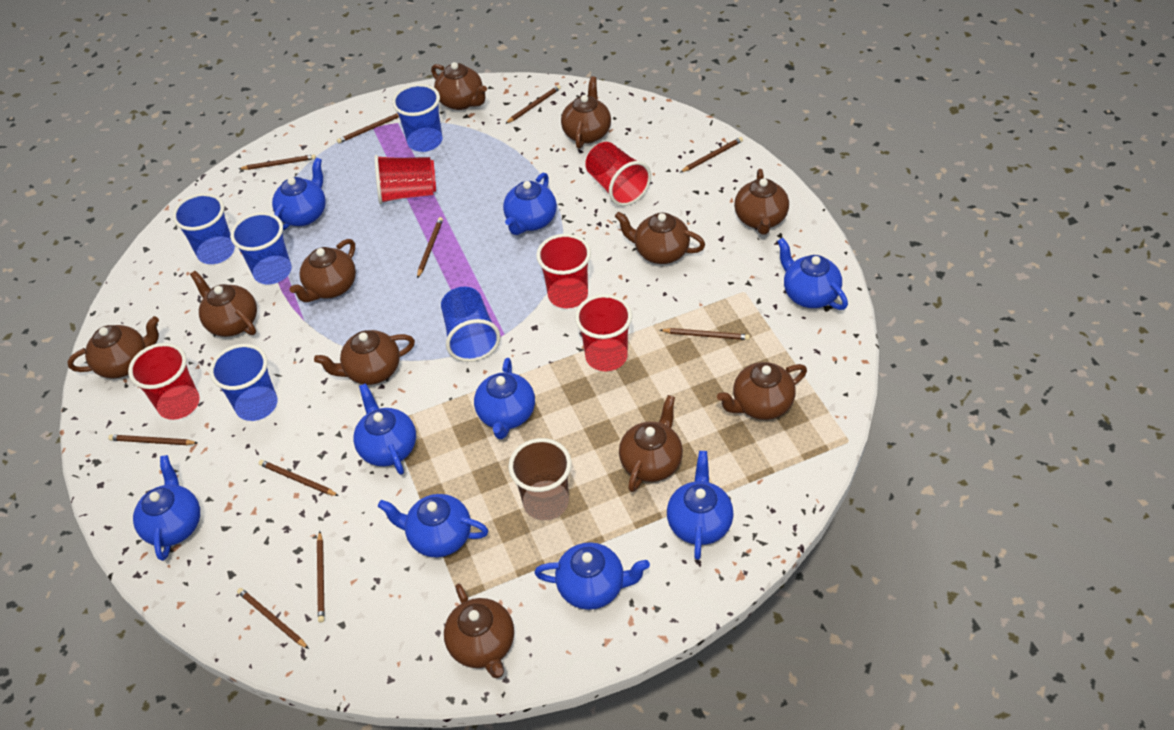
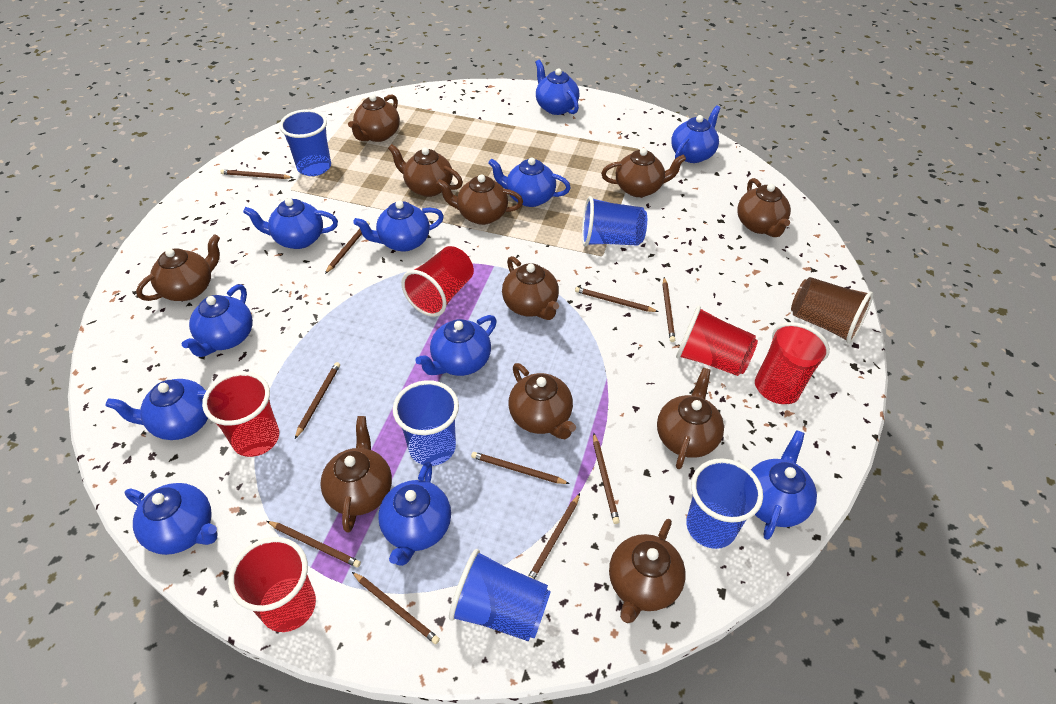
blue teapot: 9 -> 11

